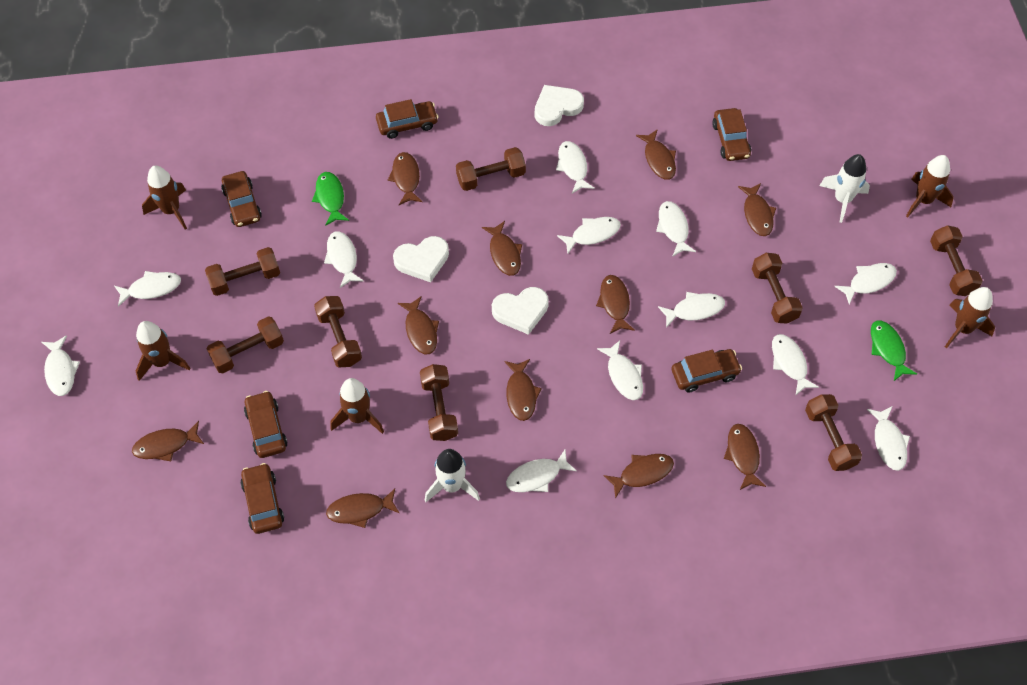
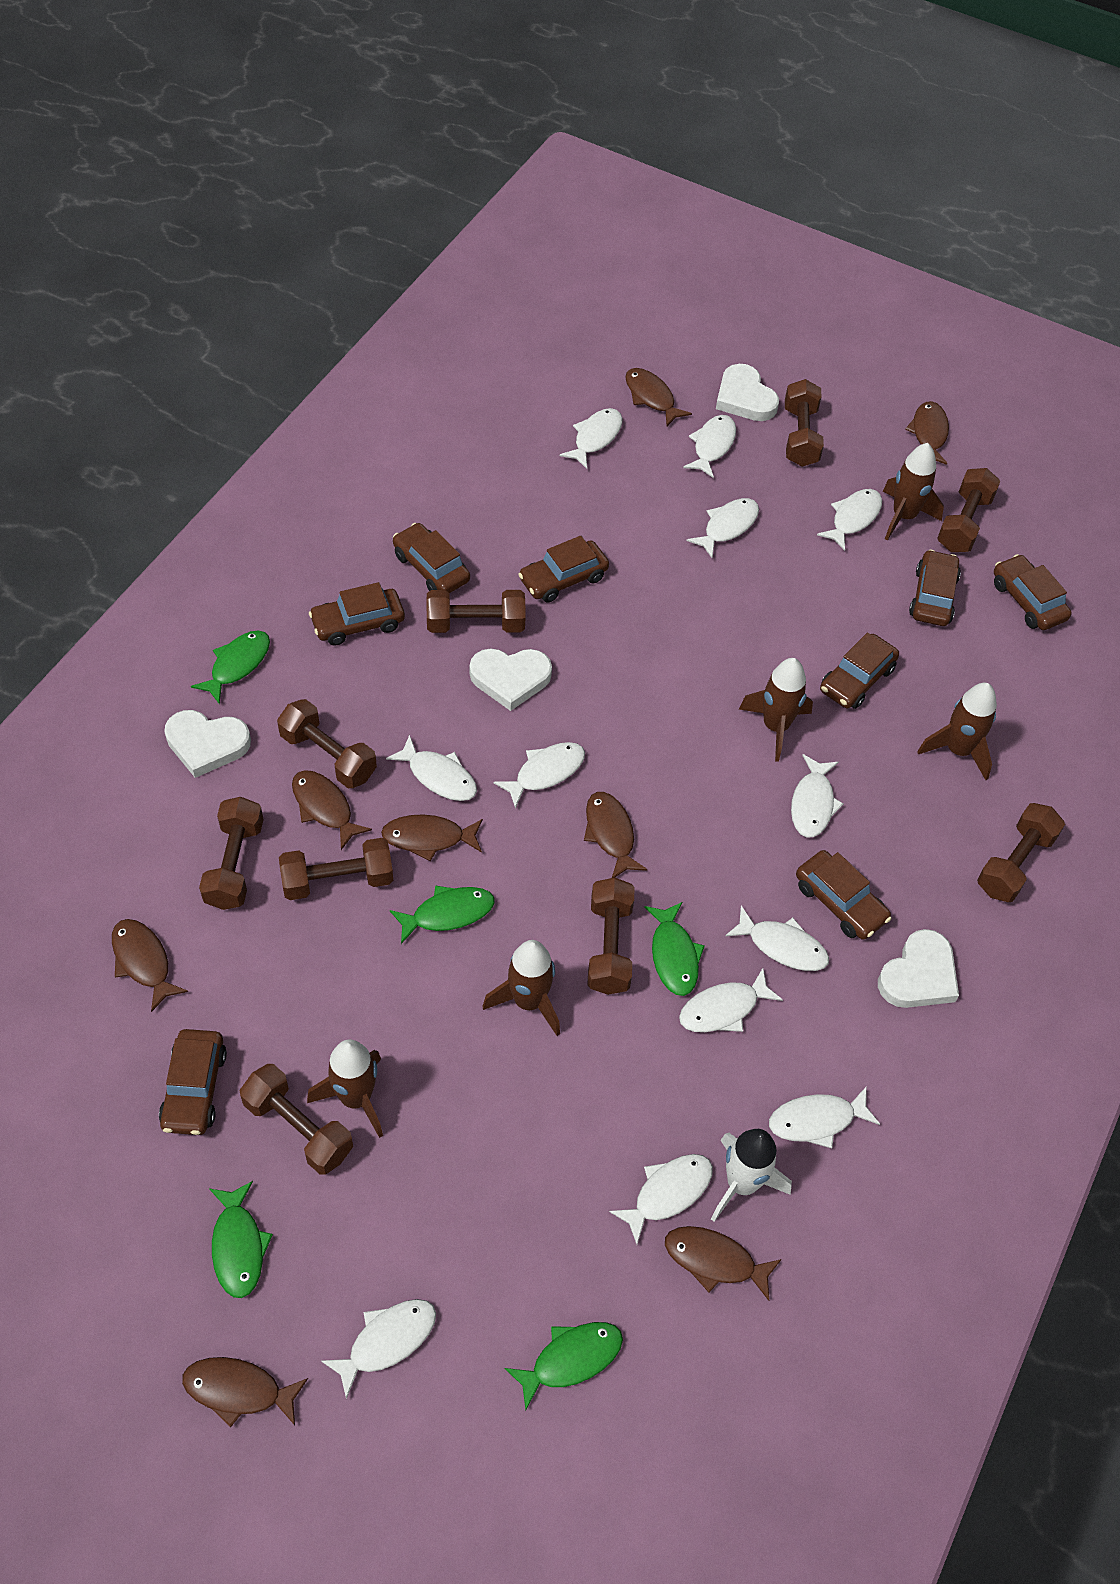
brown car: 6 -> 8
brown dumbbell: 8 -> 9
brown fish: 11 -> 8
green fish: 2 -> 5
white heart: 3 -> 4
white rocket: 2 -> 1

